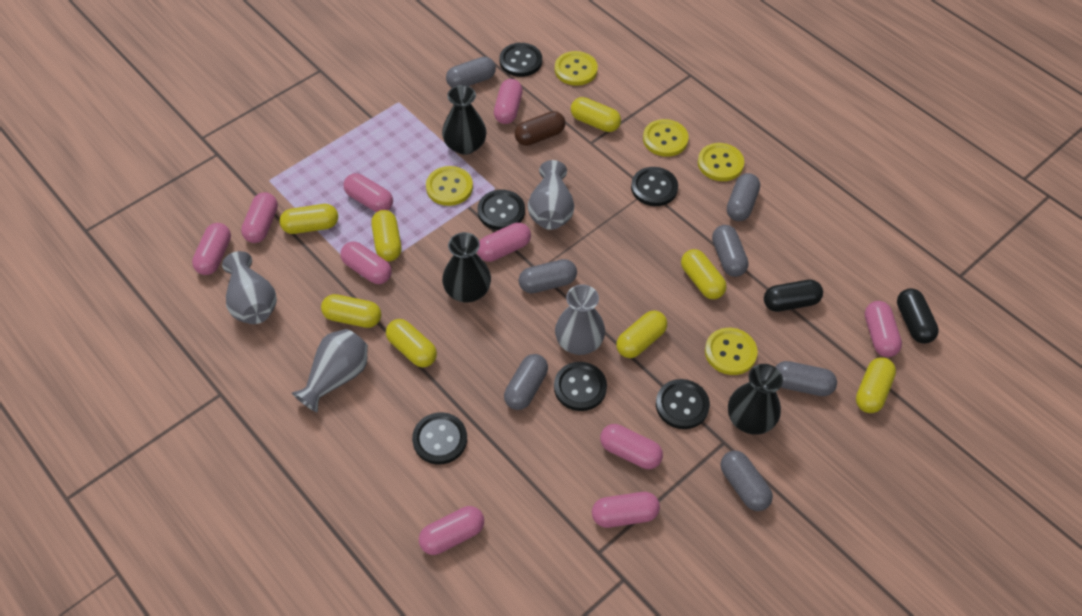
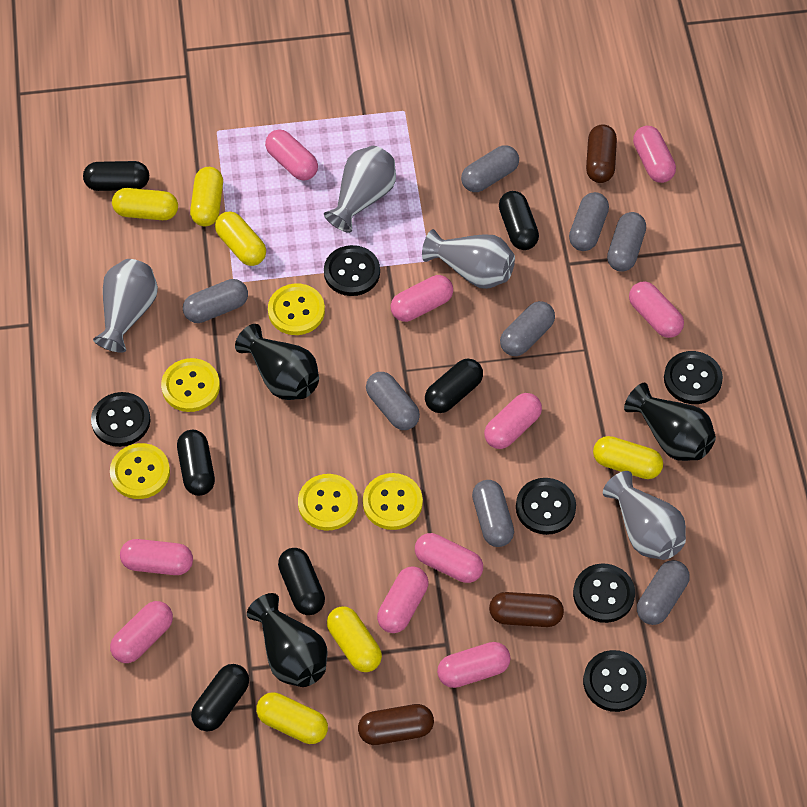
black capsule: 2 -> 6
brown capsule: 1 -> 3
grey capsule: 7 -> 8
yellow capsule: 8 -> 6

